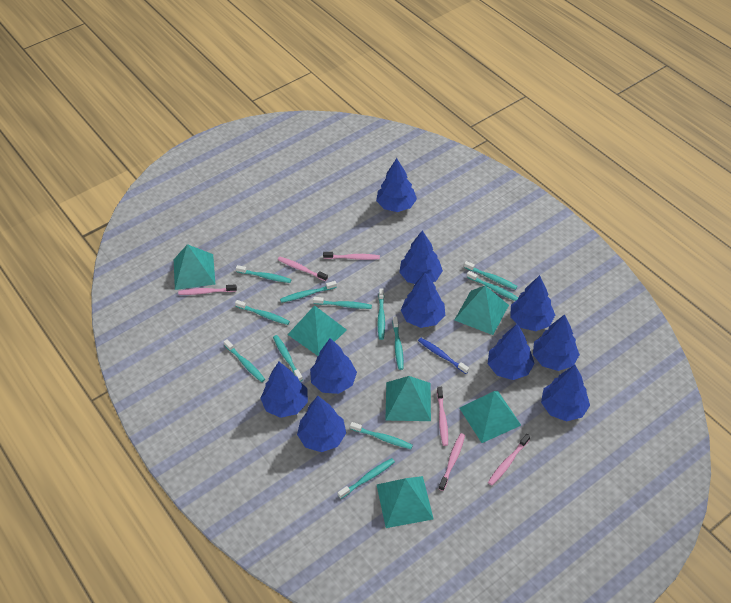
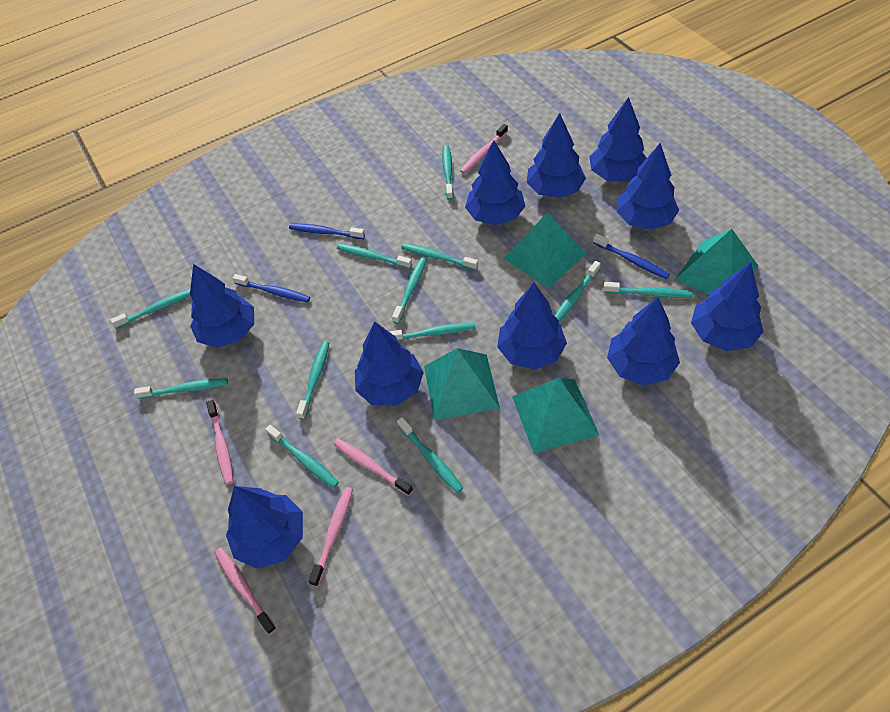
blue toothbrush: 1 -> 3
pink toothbrush: 6 -> 5
turquoise pyramid: 6 -> 4

